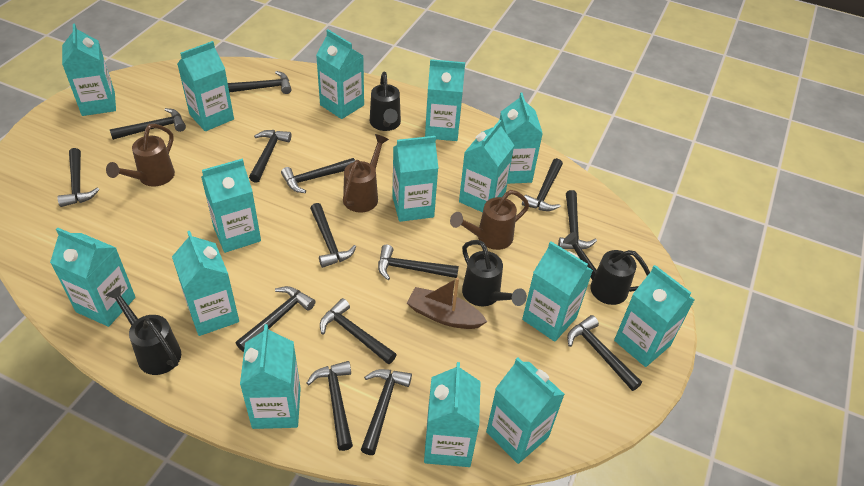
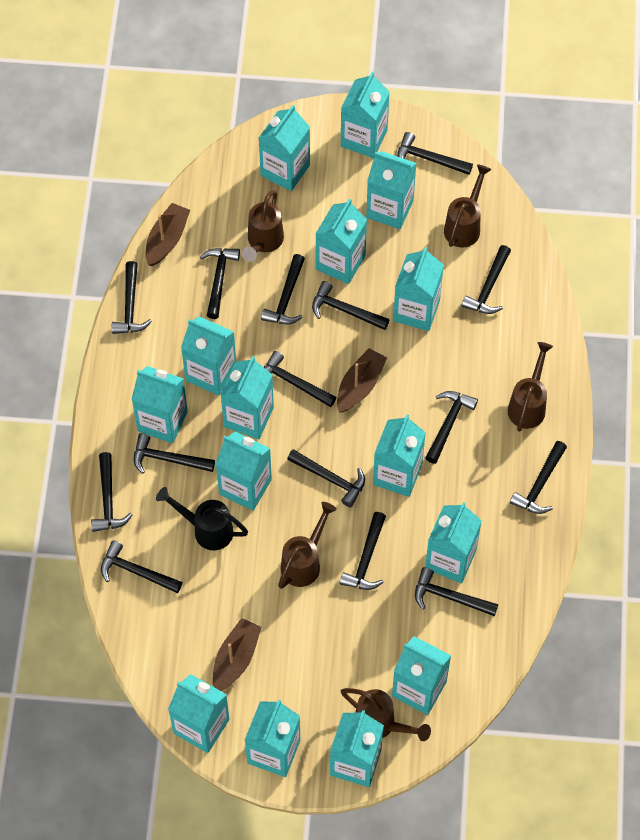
black hammer: 14 -> 15
black watering can: 4 -> 1
brown boat: 1 -> 3
brown watering can: 3 -> 5

